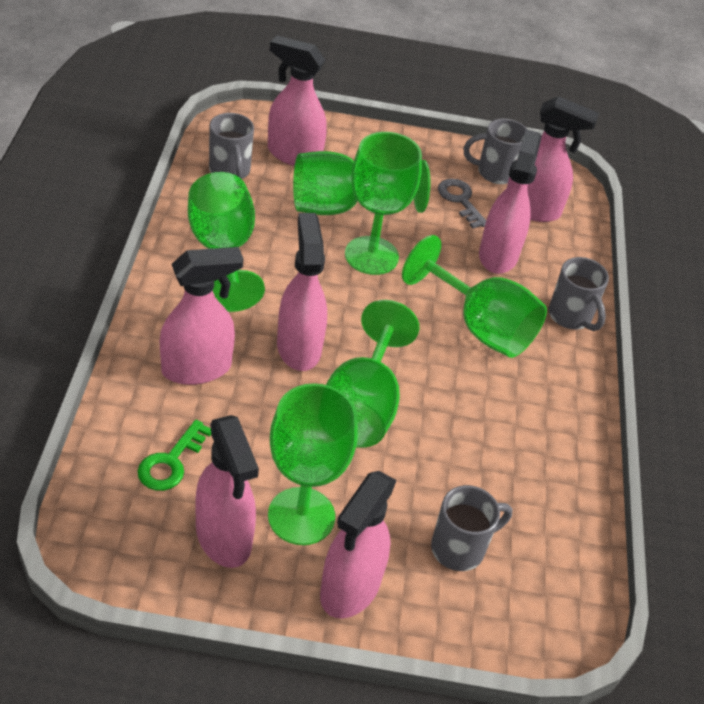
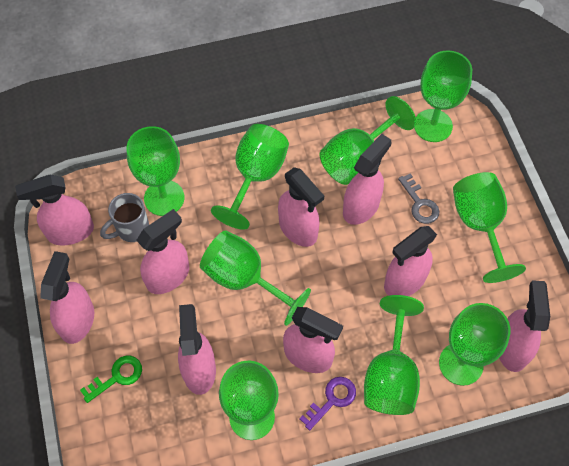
green goblet: 6 -> 9
grey mug: 4 -> 1
pink spray bottle: 7 -> 9
purple key: 0 -> 1

